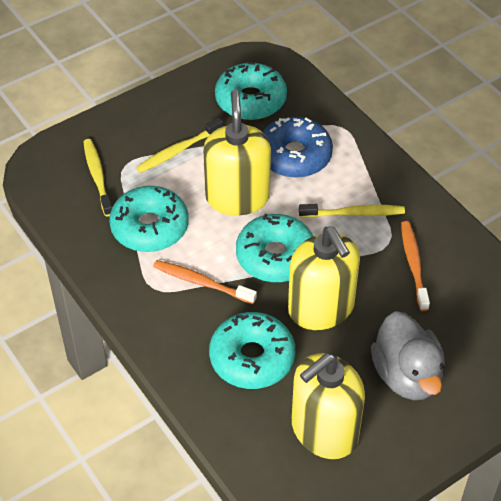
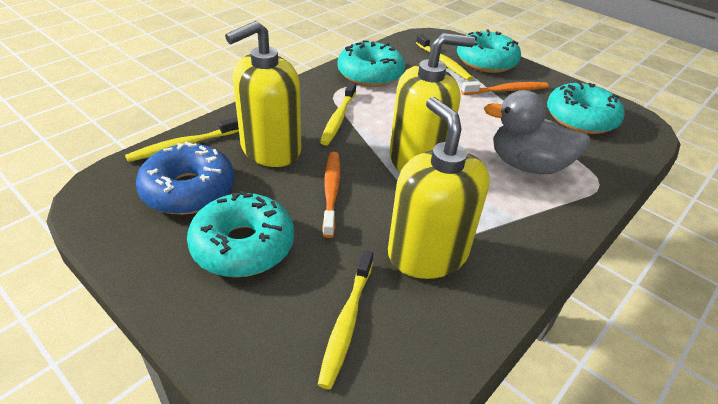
yellow toothbrush: 3 -> 4

